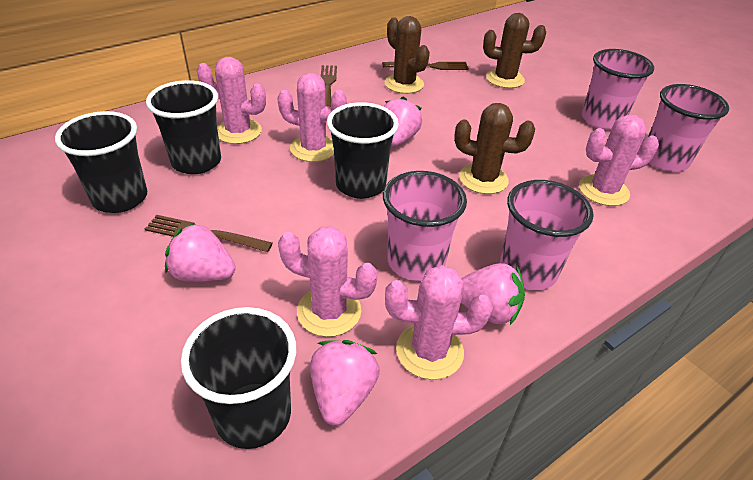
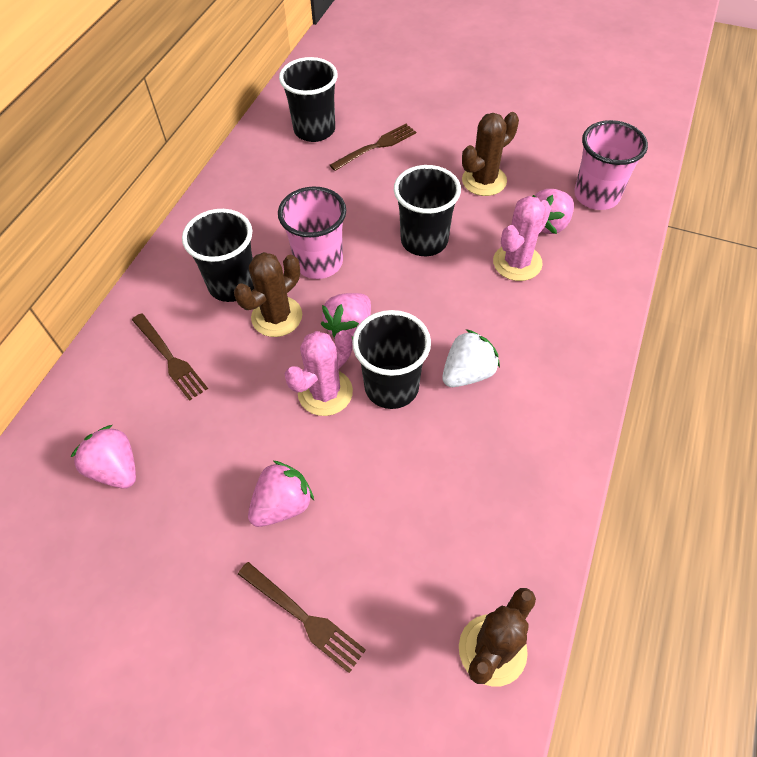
pink cactus: 5 -> 2
pink cup: 4 -> 2
white strawberry: 0 -> 1

